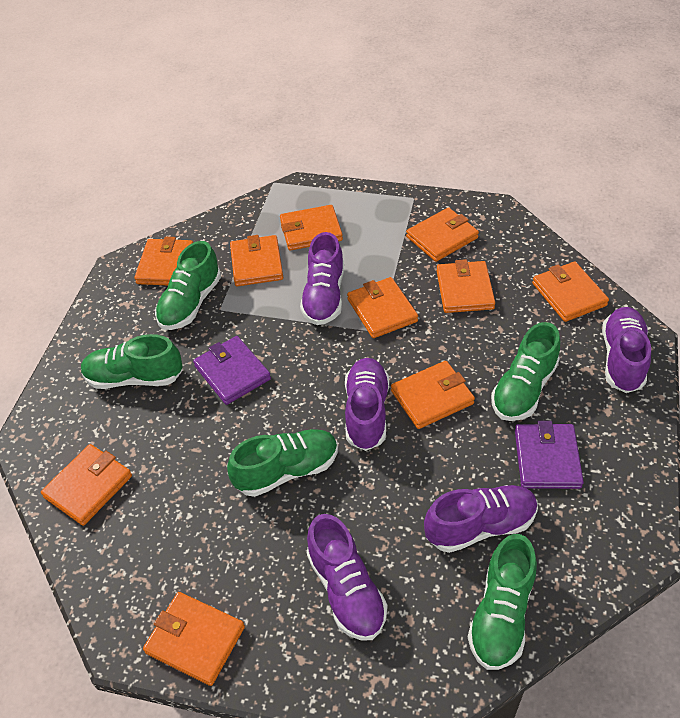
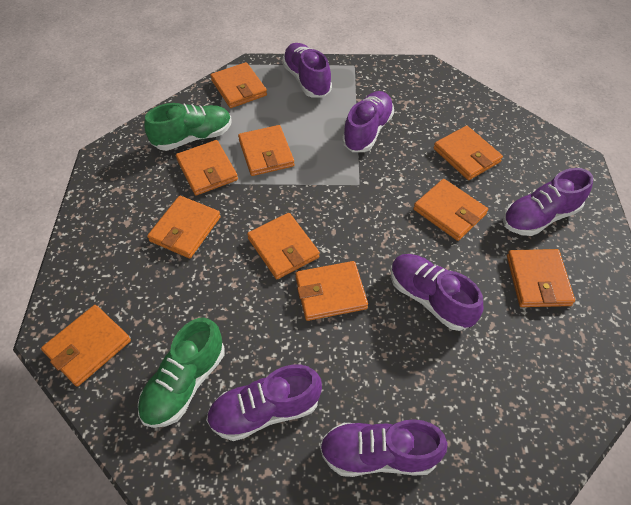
green shoe: 5 -> 2
purple shoe: 5 -> 6
purple wallet: 2 -> 0

